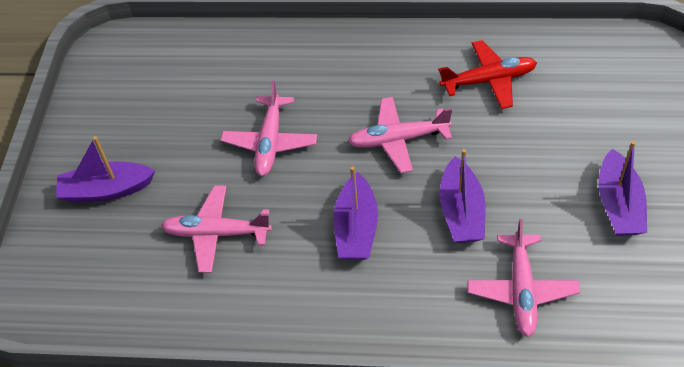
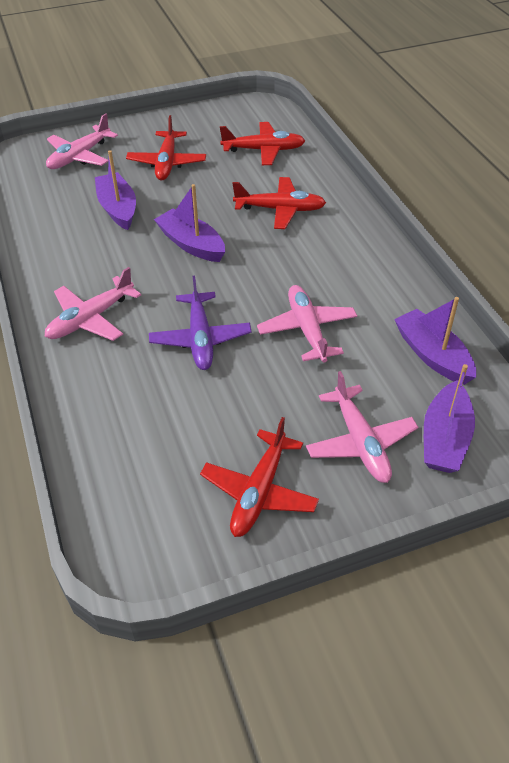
purple plane: 0 -> 1
red plane: 1 -> 4

